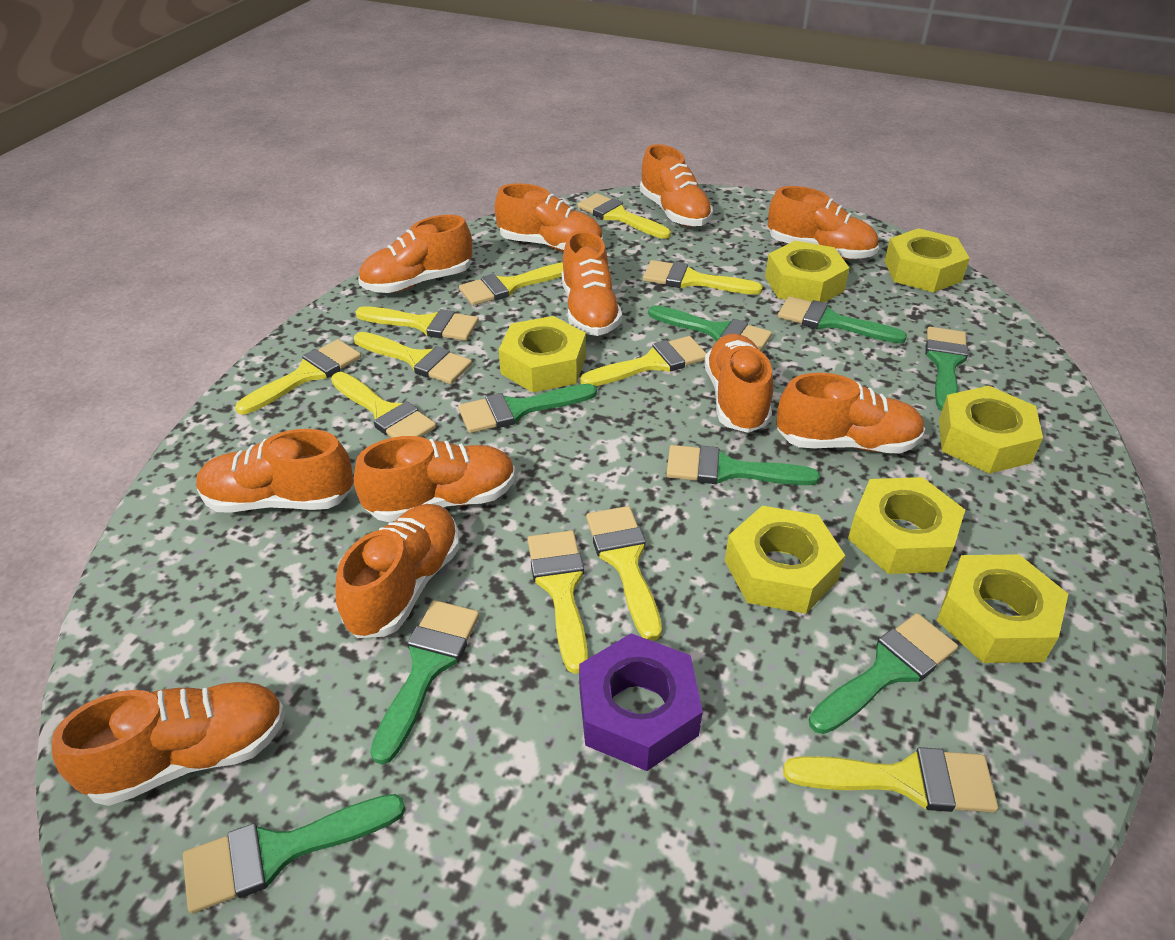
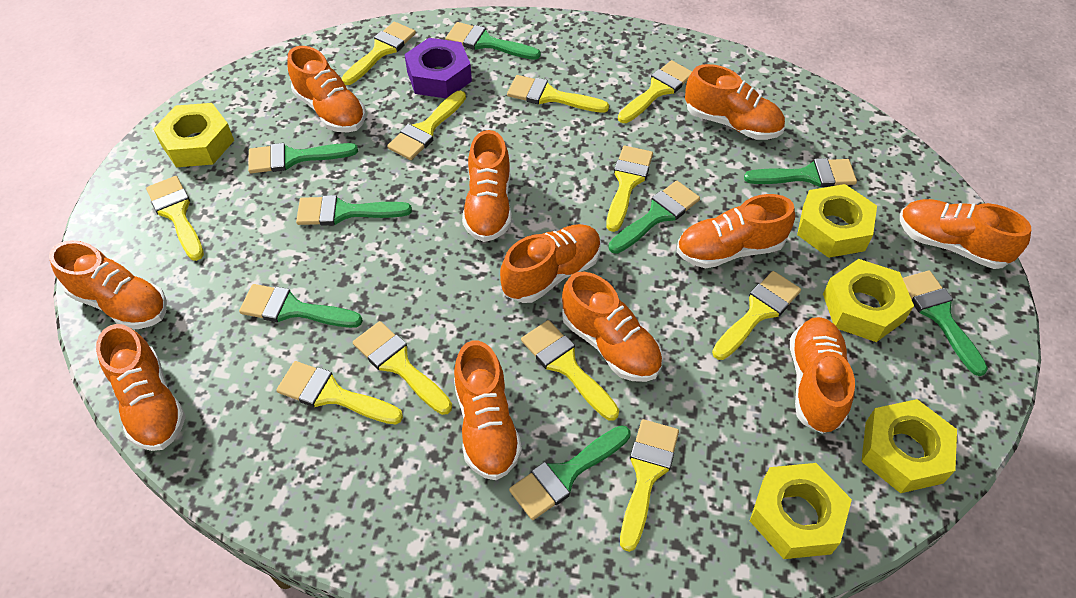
yellow nut: 7 -> 5

